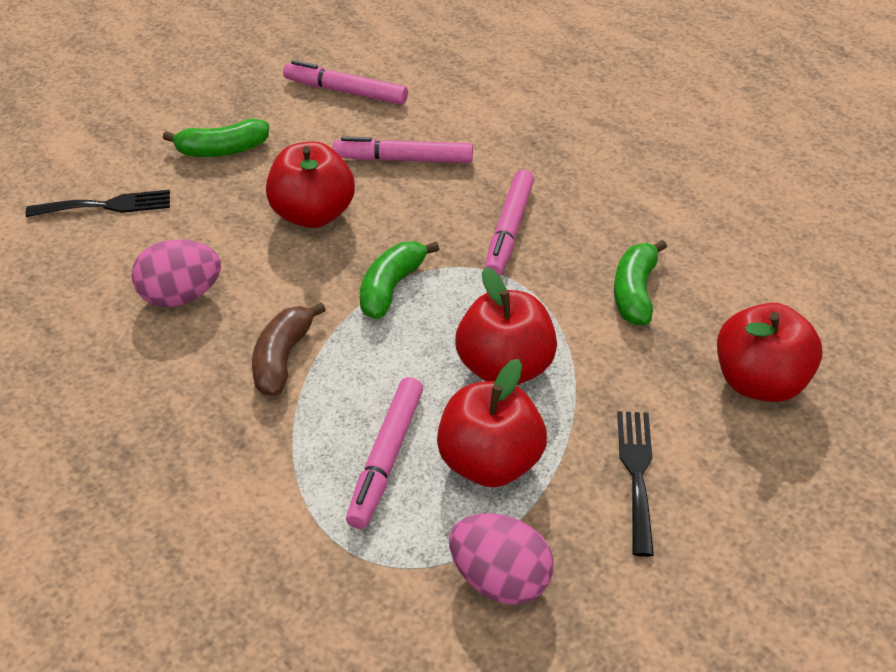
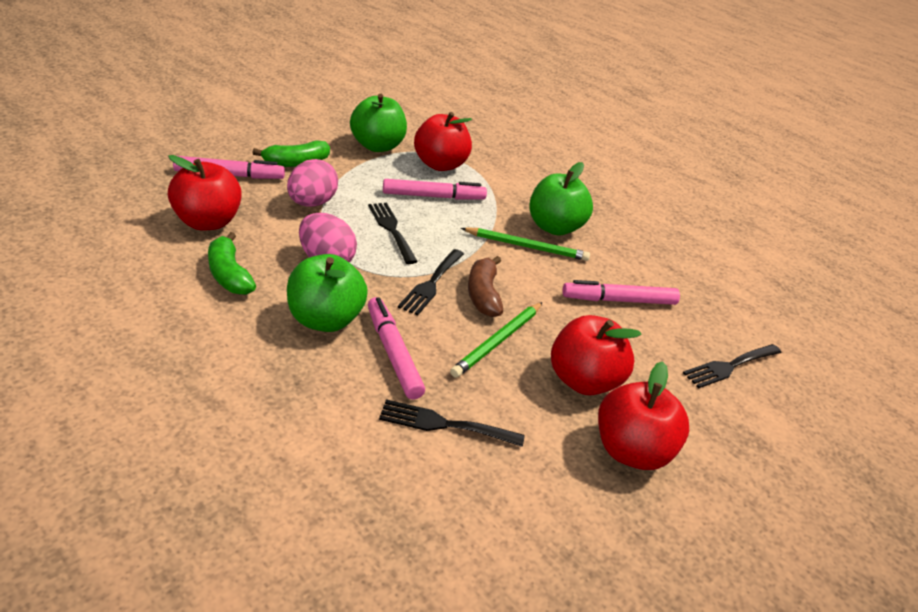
black fork: 2 -> 4
green apple: 0 -> 3
green banana: 3 -> 2
green pencil: 0 -> 2

